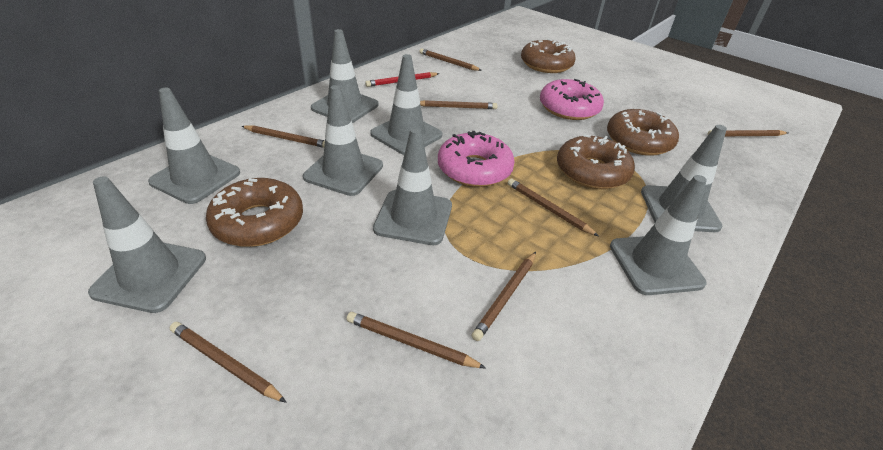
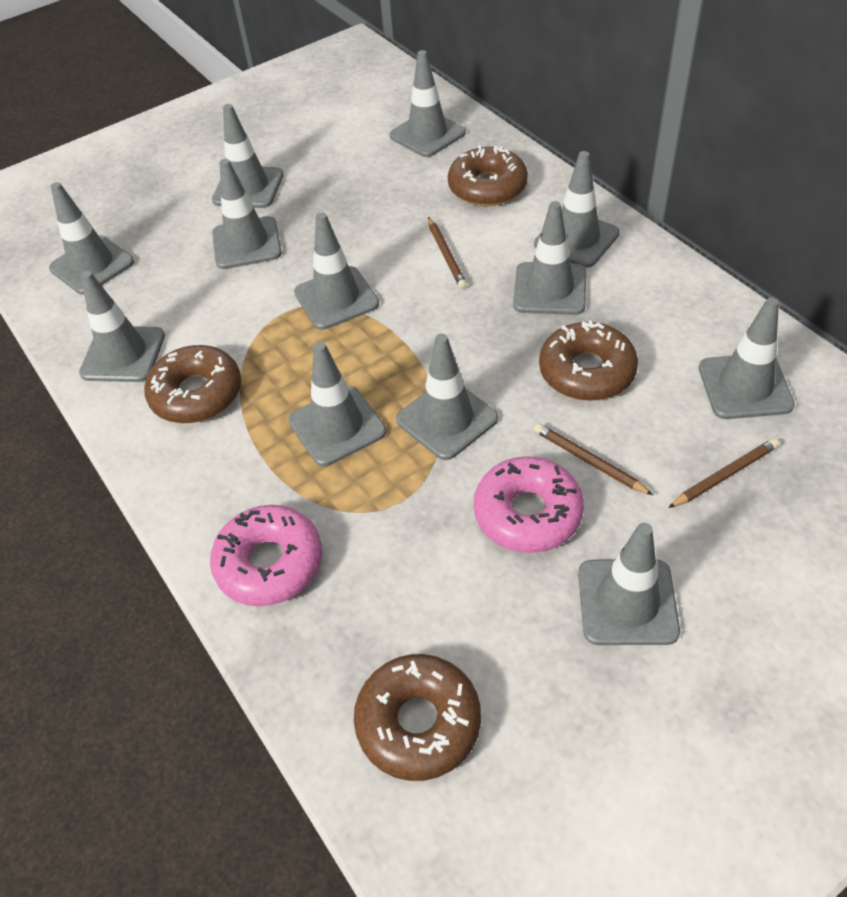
brown pencil: 8 -> 3
grey traffic cone: 8 -> 12
red pencil: 1 -> 0

